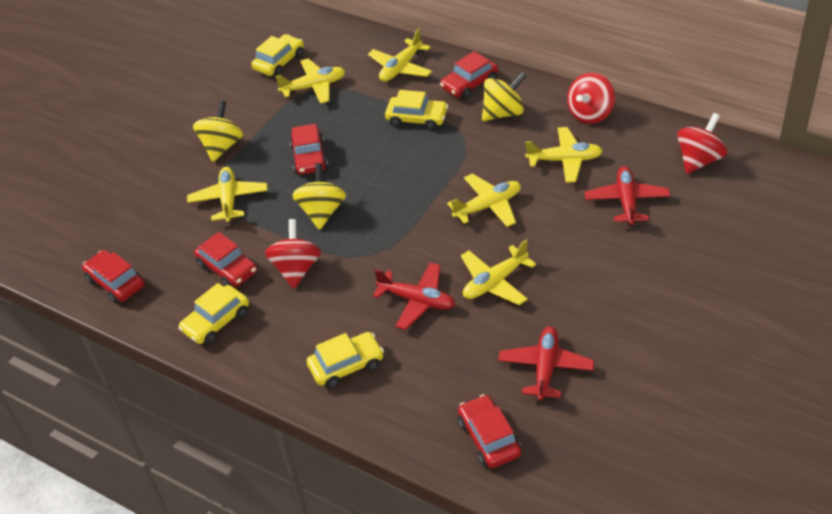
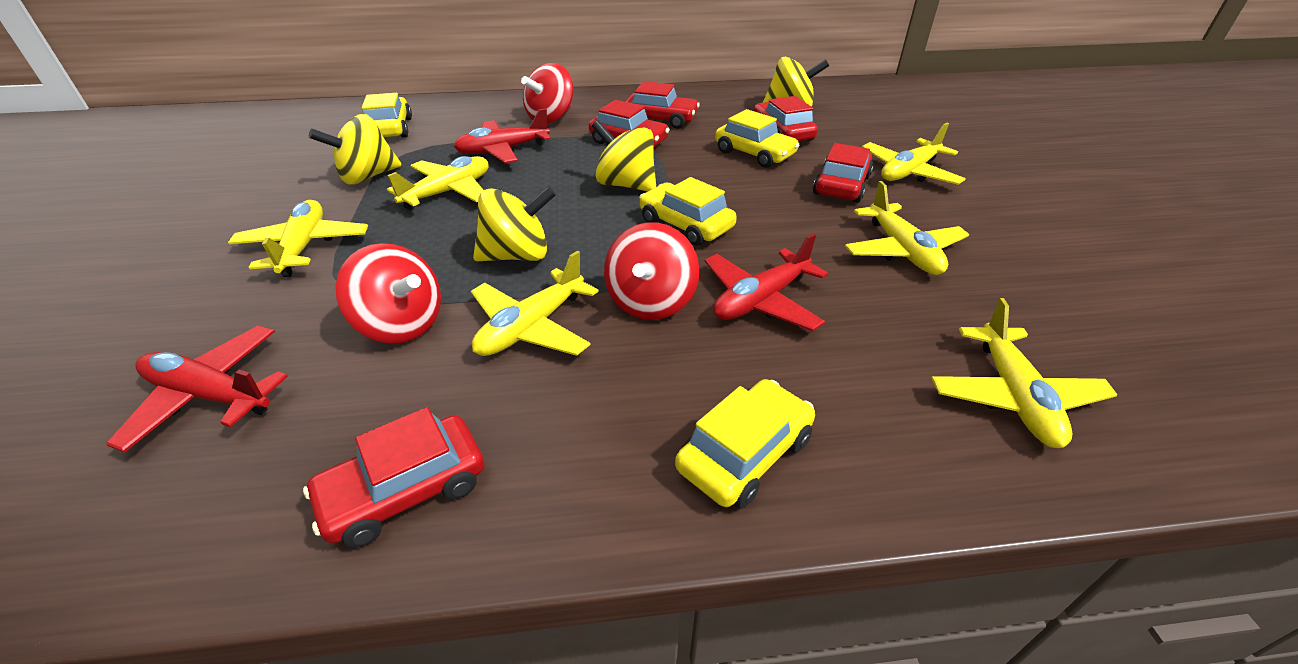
yellow spinning top: 3 -> 4

